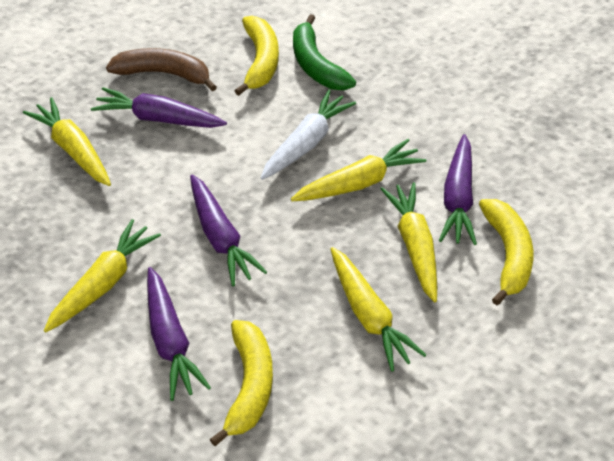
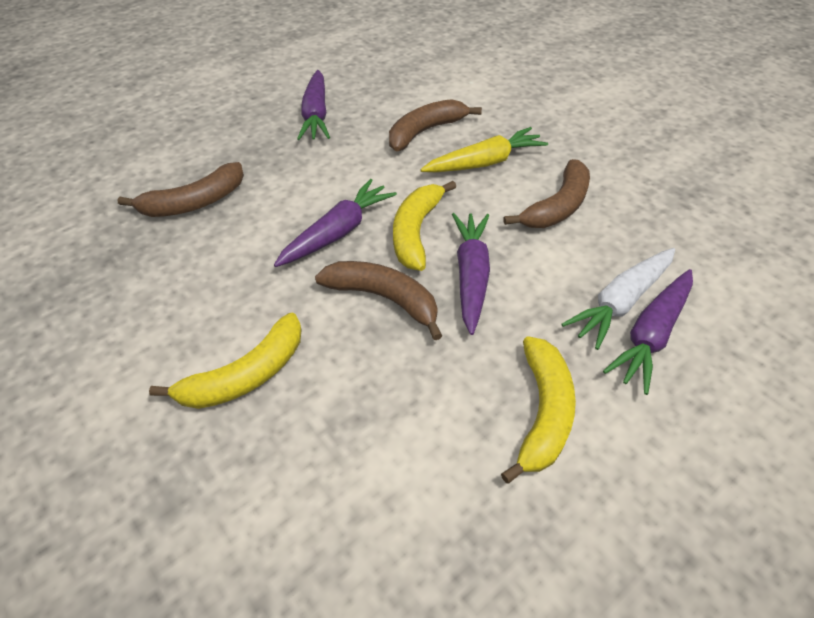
brown banana: 1 -> 4
green banana: 1 -> 0
yellow carrot: 5 -> 1

